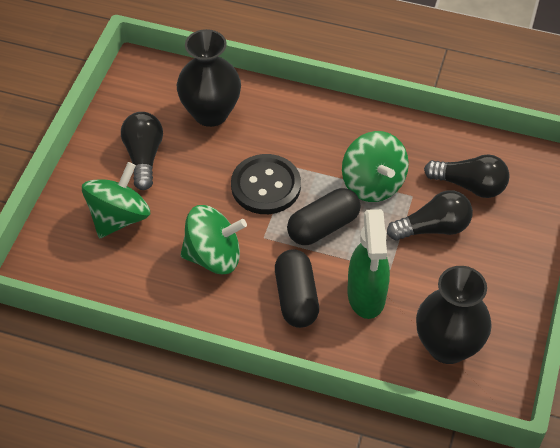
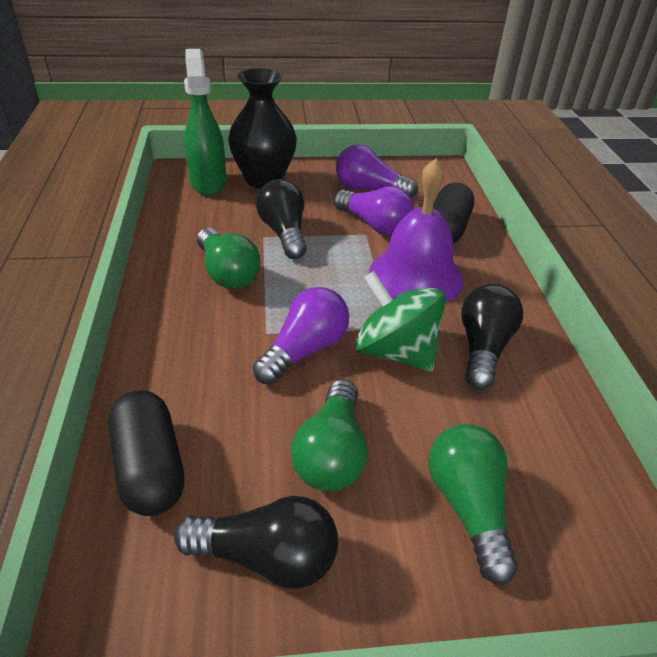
black button: 1 -> 0
black vase: 2 -> 1
green light bulb: 0 -> 3
green spinning top: 3 -> 1
purple bell: 0 -> 1
purple light bulb: 0 -> 3

